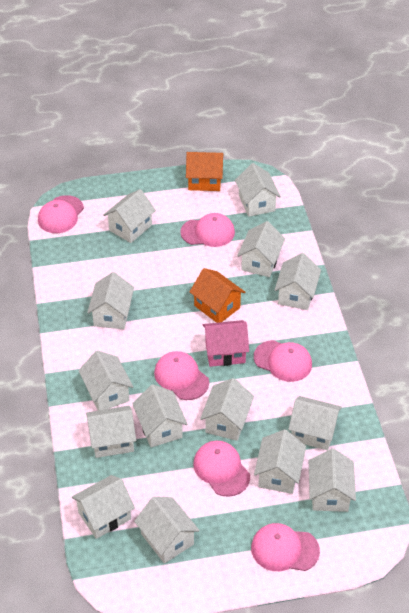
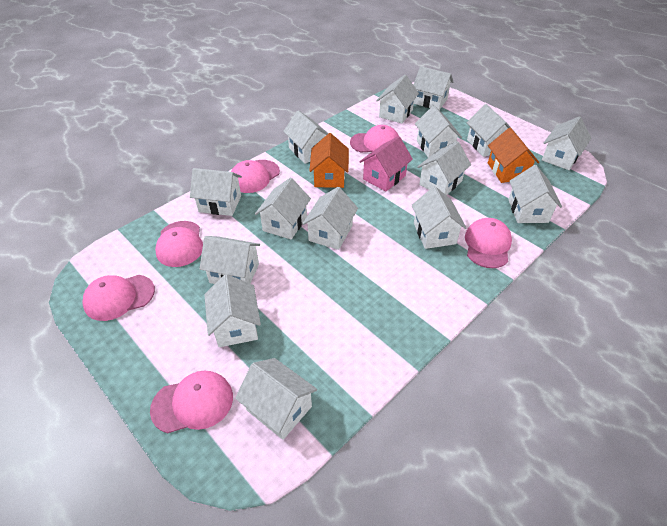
white house: 14 -> 15

